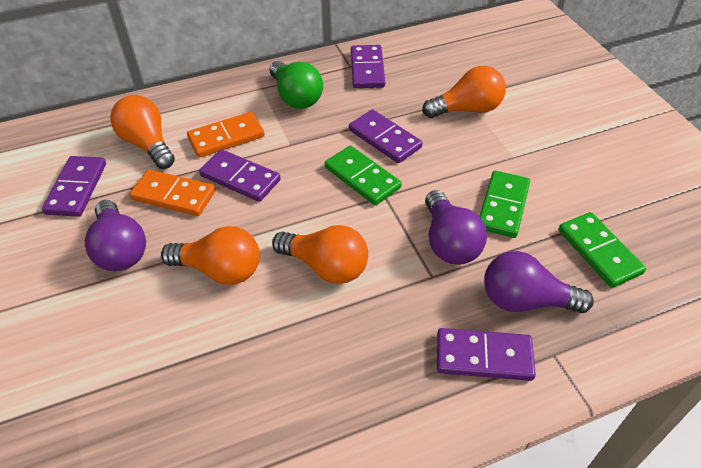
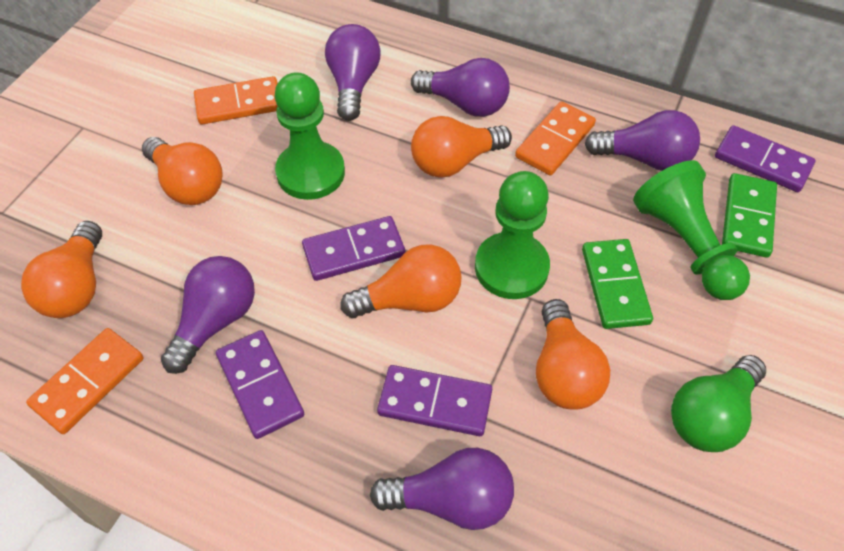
green domino: 3 -> 2
green pawn: 0 -> 3
orange domino: 2 -> 3
orange light bulb: 4 -> 5
purple domino: 5 -> 4
purple light bulb: 3 -> 5

